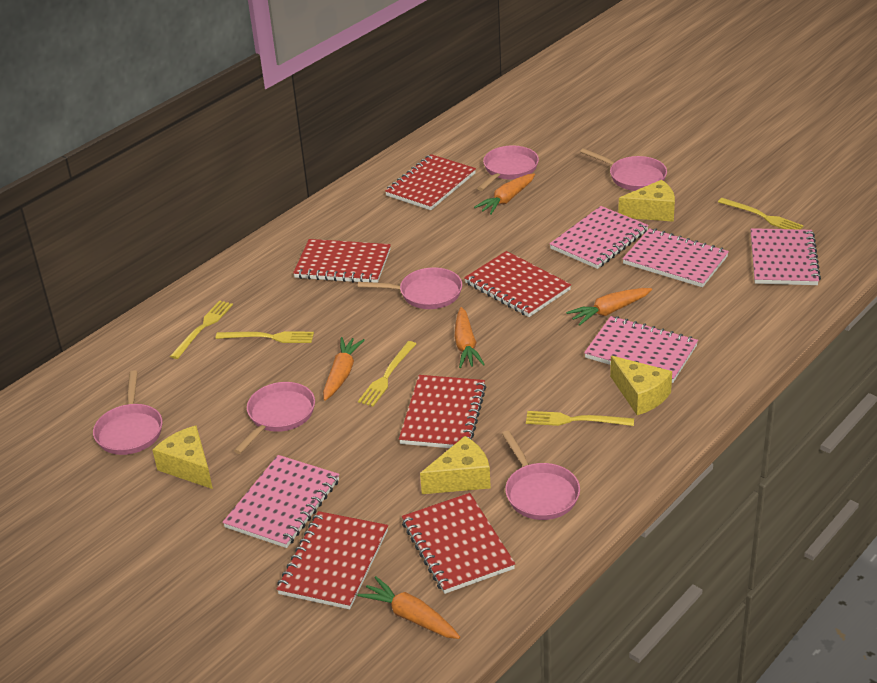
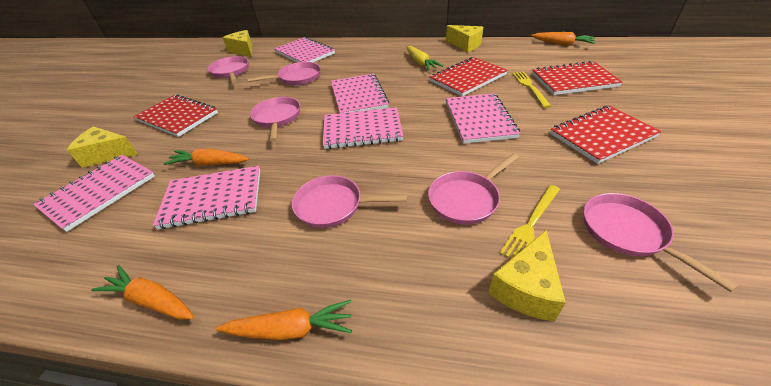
orange carrot: 5 -> 4
pink notebook: 5 -> 6
red notebook: 6 -> 4
yellow carrot: 0 -> 1
yellow fork: 5 -> 2

